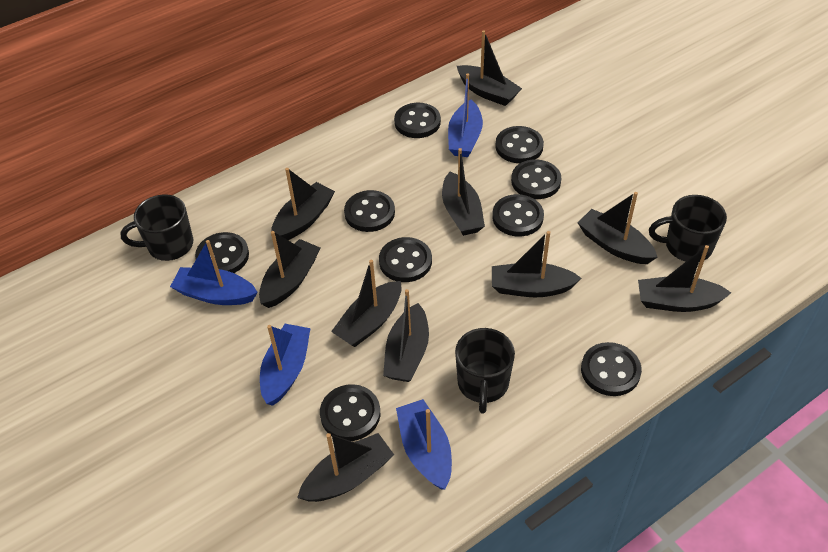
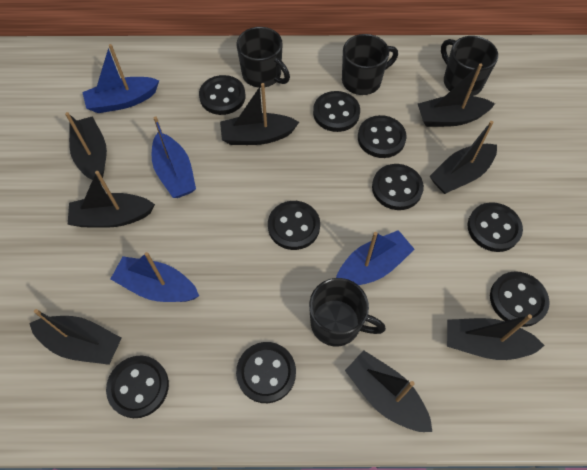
black boat: 10 -> 8
black mug: 3 -> 4

